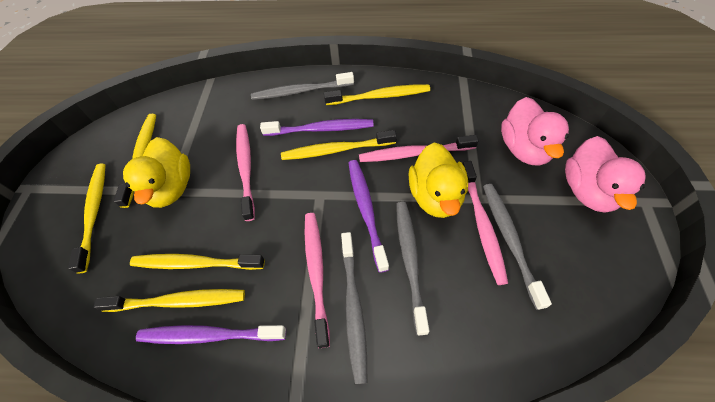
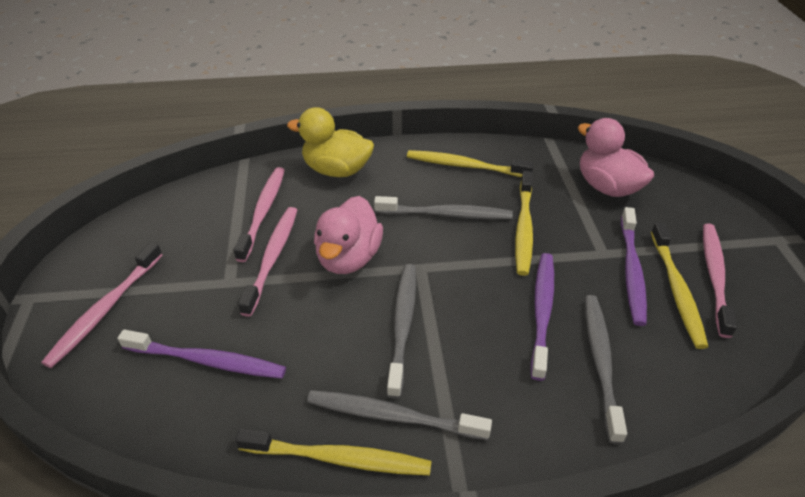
yellow duck: 2 -> 1
yellow toothbrush: 6 -> 4

